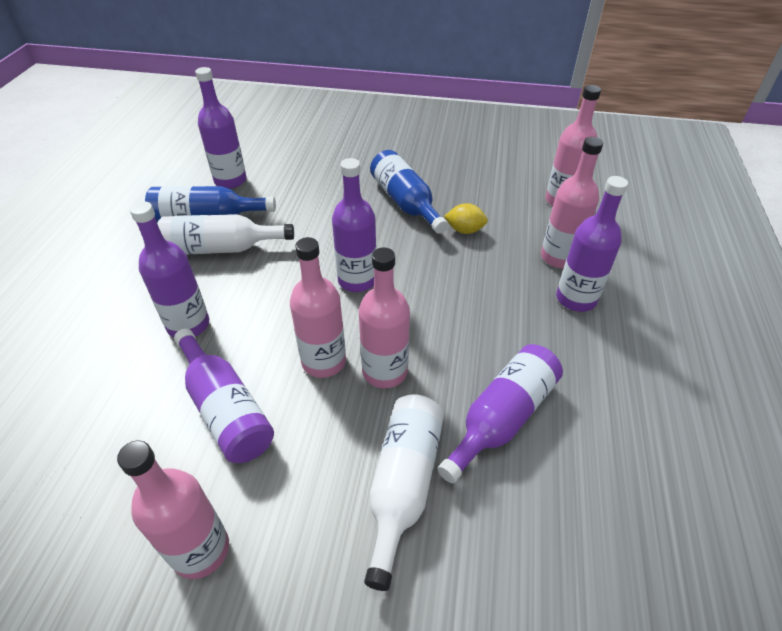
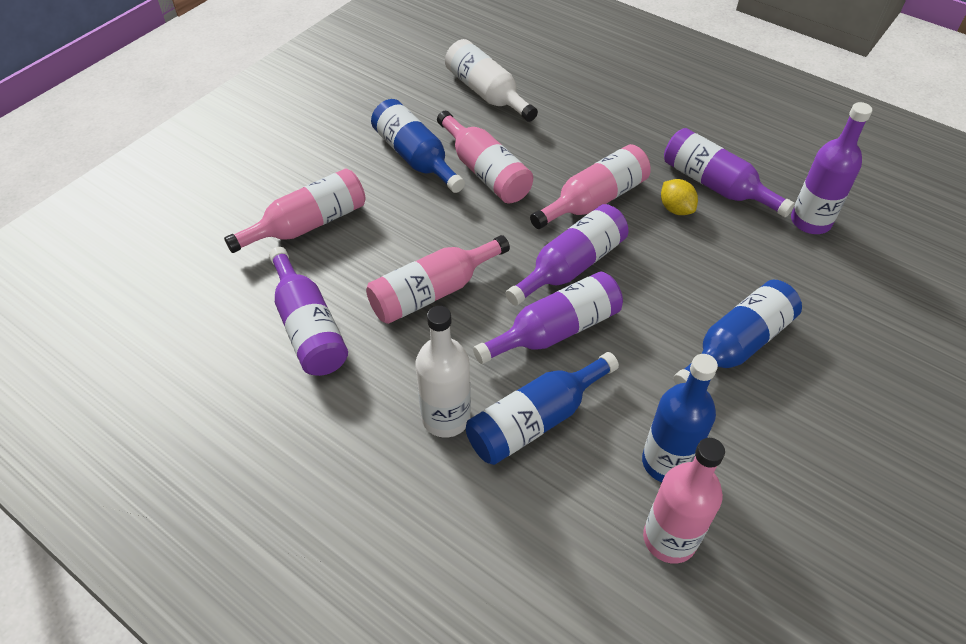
blue bottle: 2 -> 4
purple bottle: 6 -> 5

